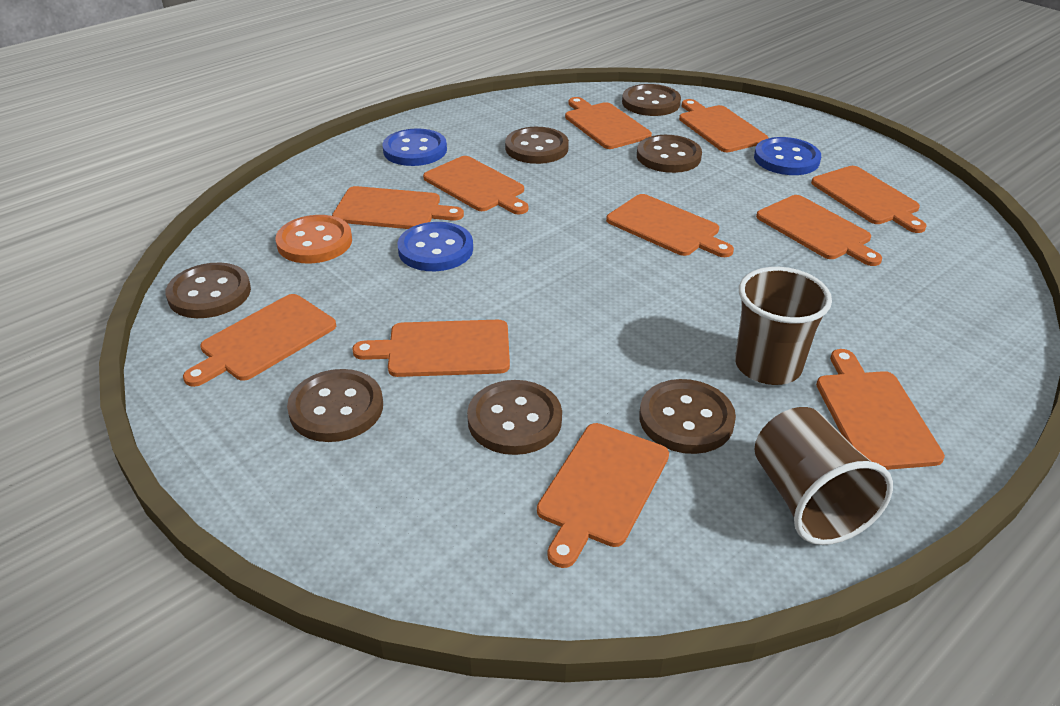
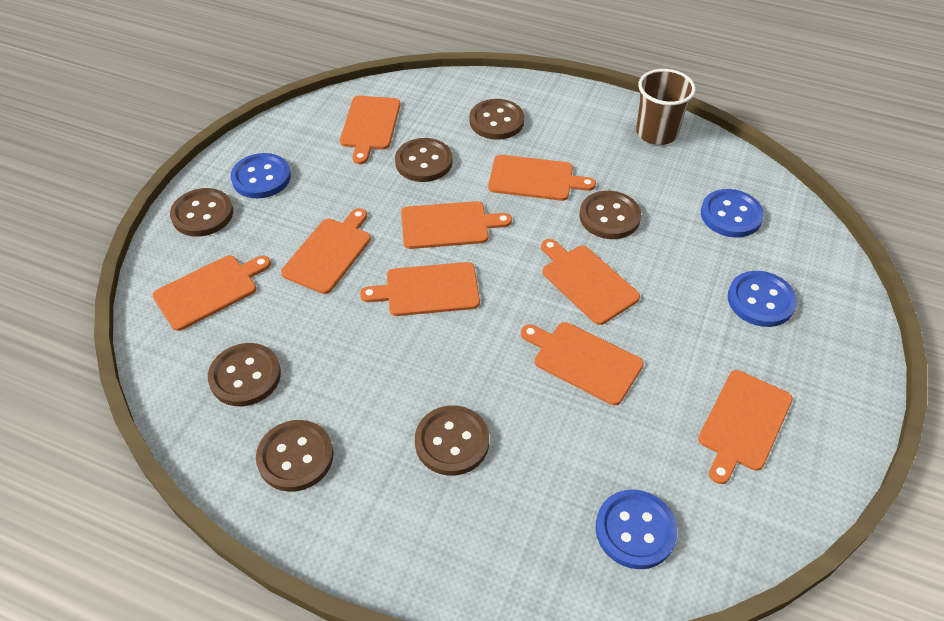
blue button: 3 -> 4
brown cup: 2 -> 1
orange button: 1 -> 0
orange cutting board: 11 -> 9

